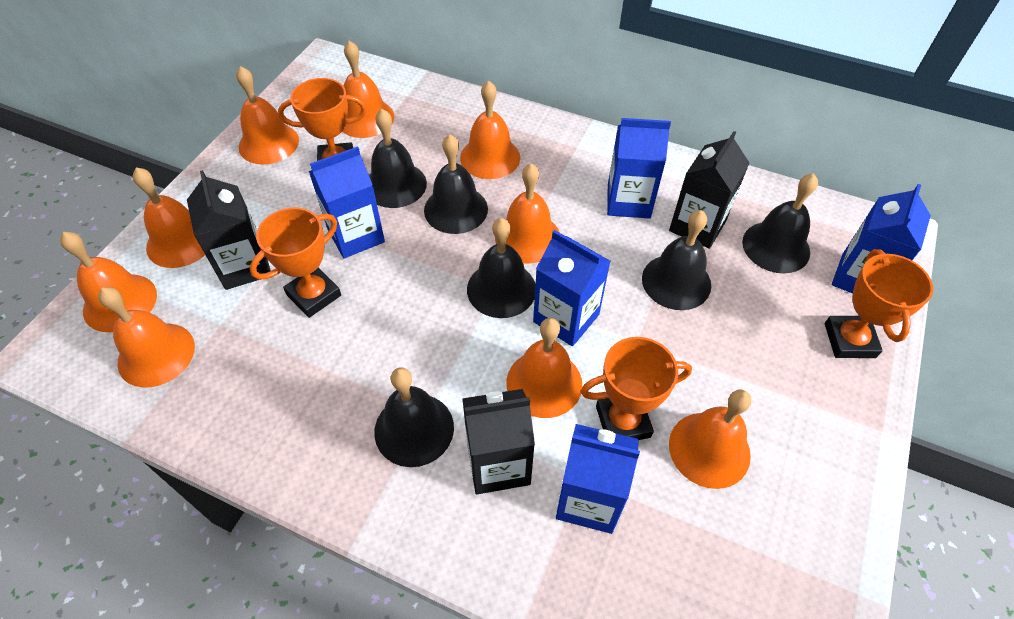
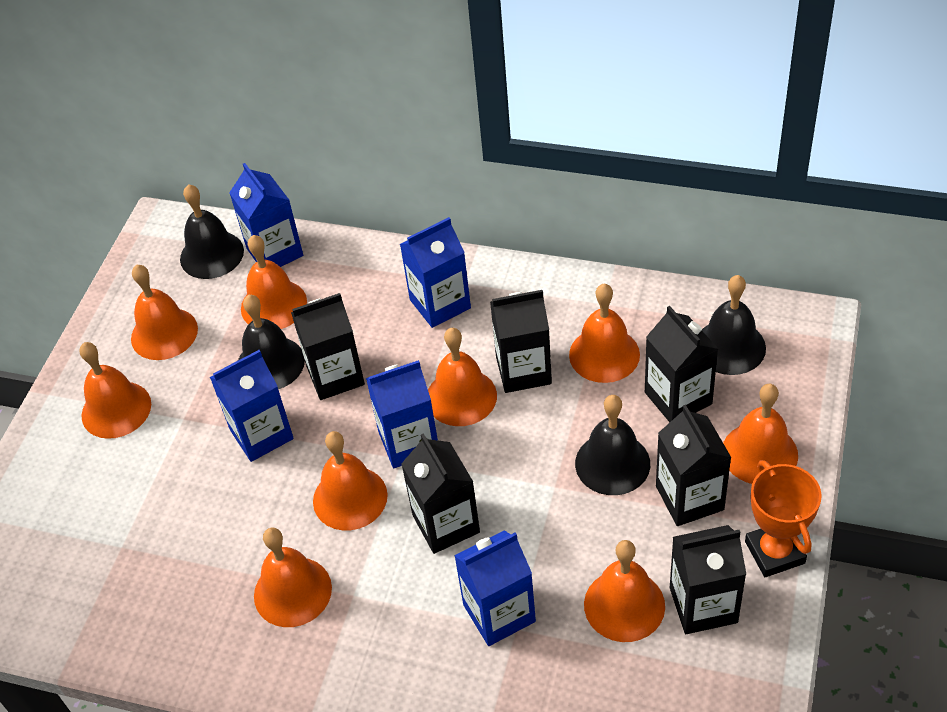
black bell: 6 -> 4
black carton: 3 -> 6
orange trophy: 4 -> 1

